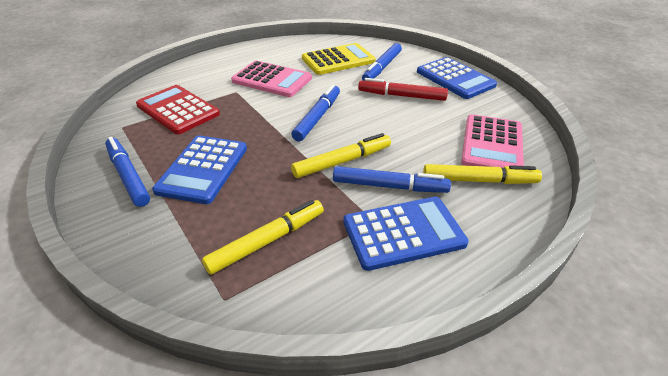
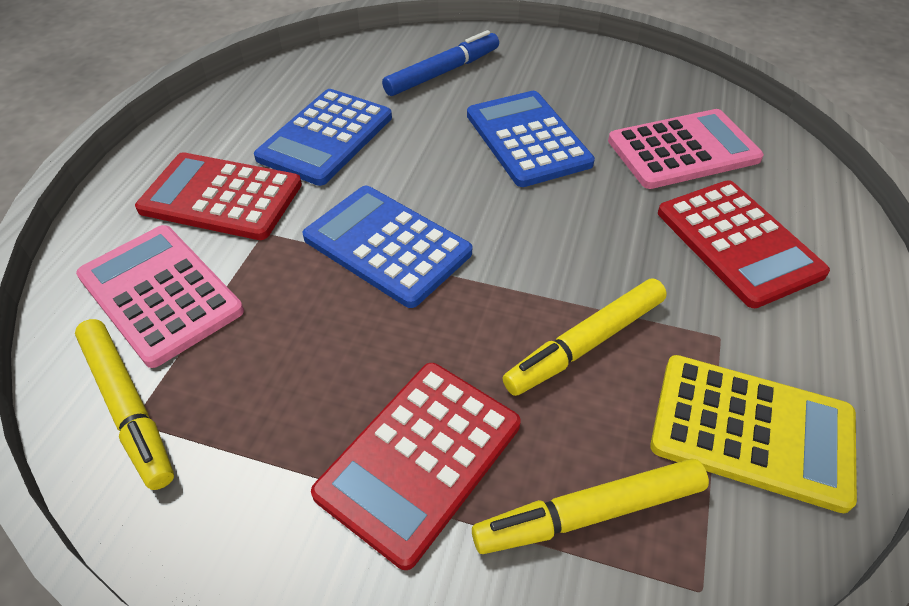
blue marker: 4 -> 1
red calculator: 1 -> 3
red marker: 1 -> 0

